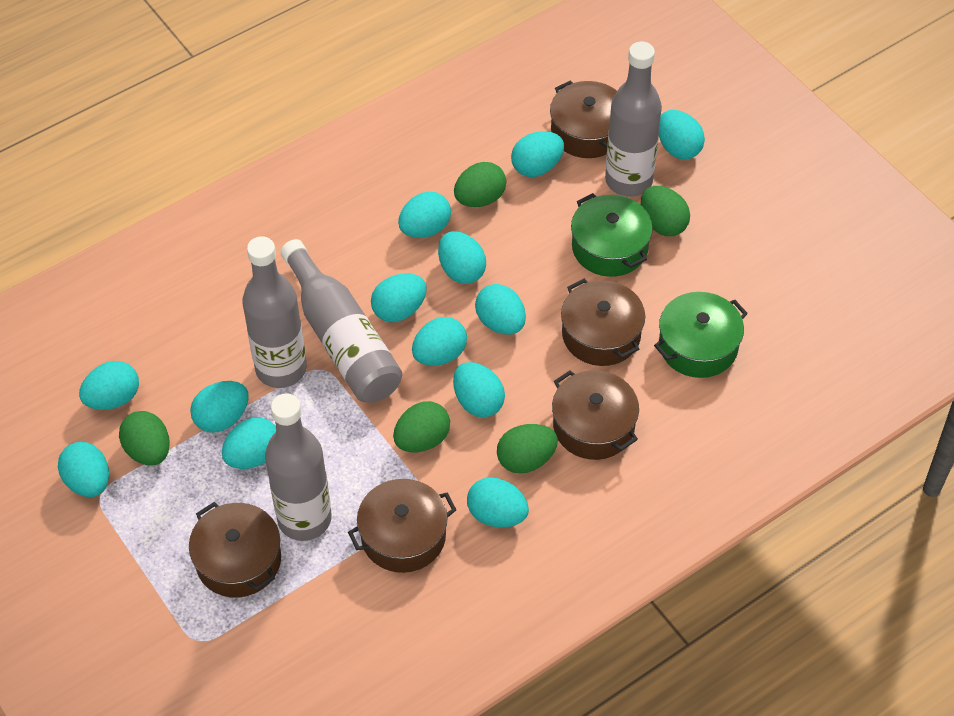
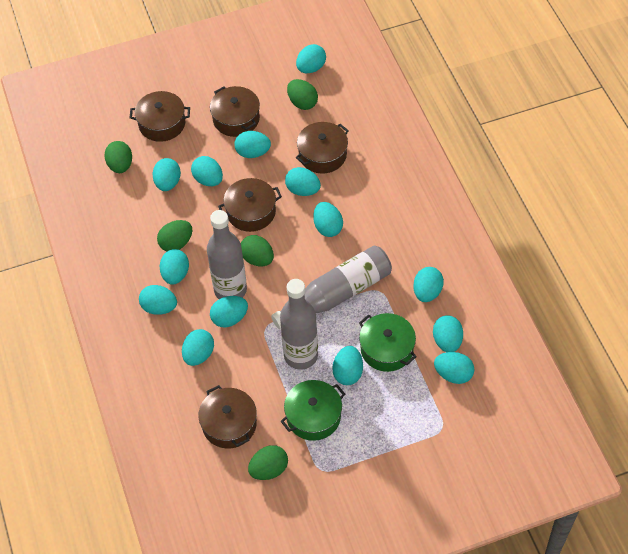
grey bottle: 4 -> 3
turquoise egg: 13 -> 14

